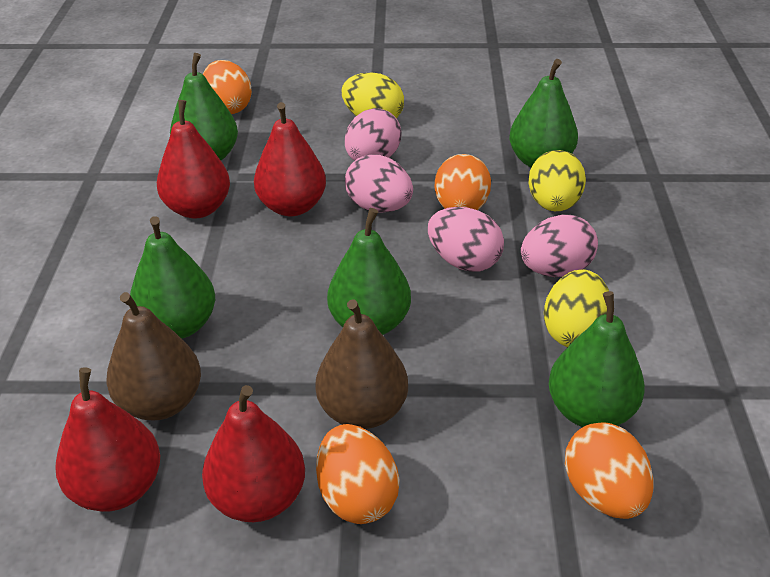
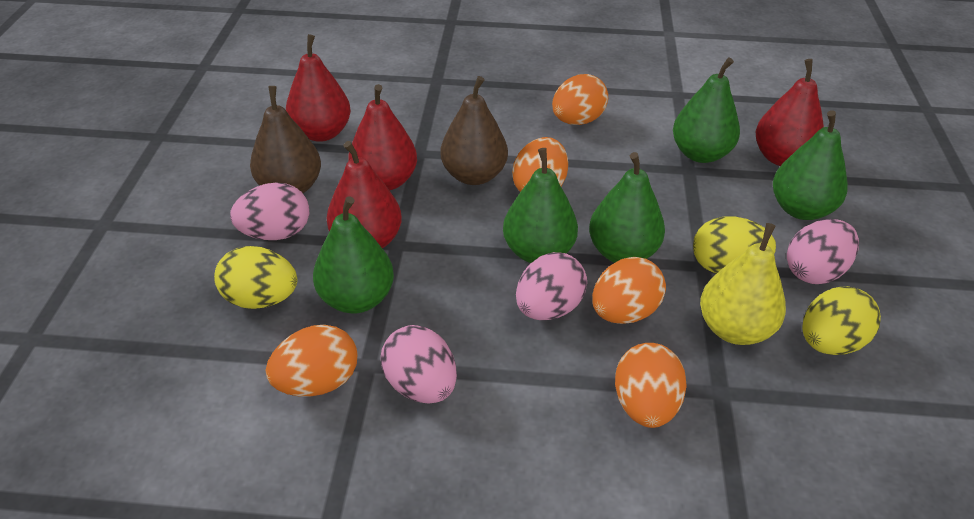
orange egg: 4 -> 5
yellow pear: 0 -> 1

